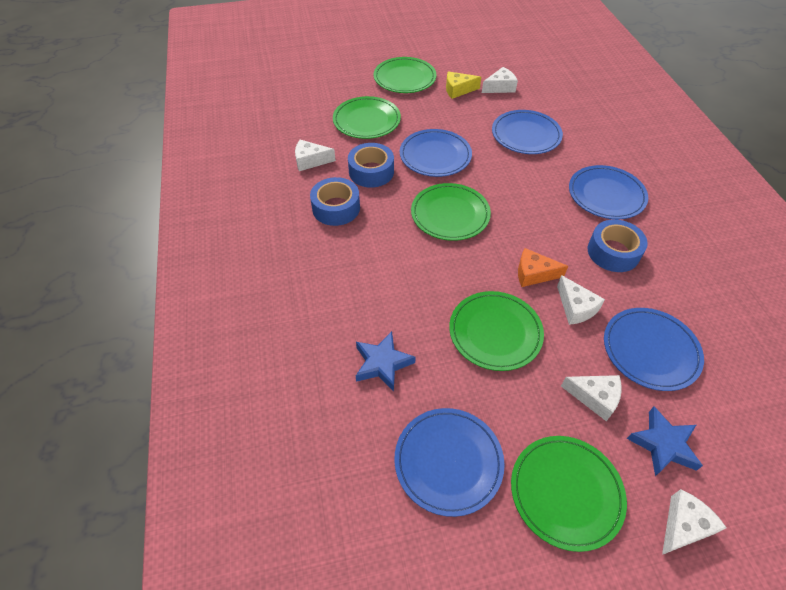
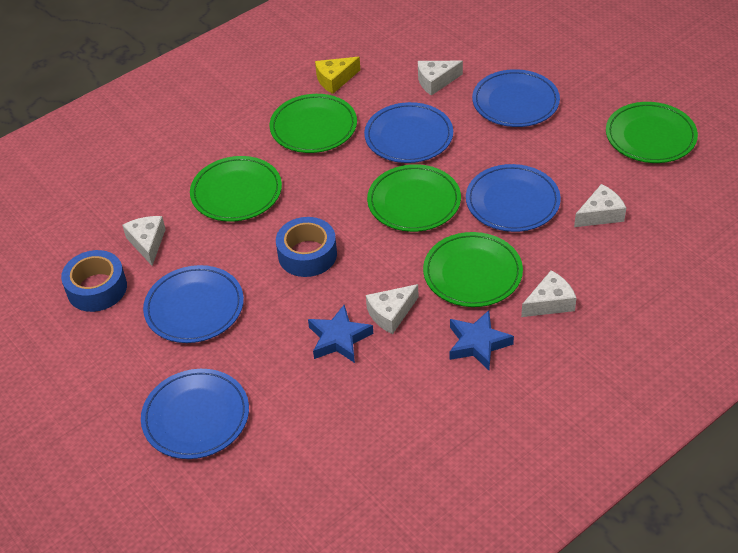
blue tape: 3 -> 2
orange cheese: 1 -> 0

